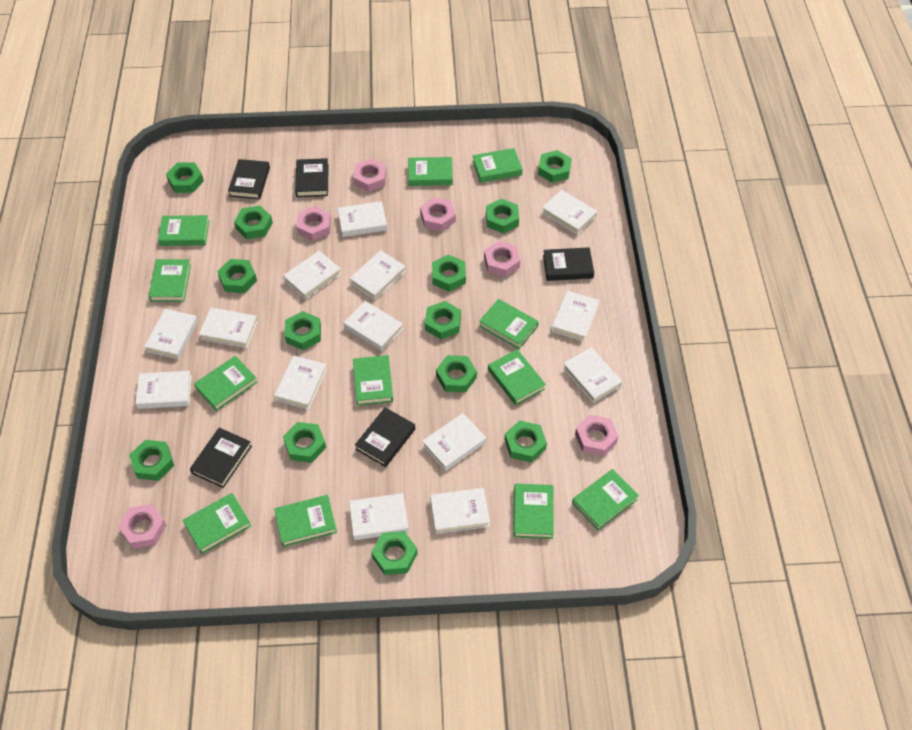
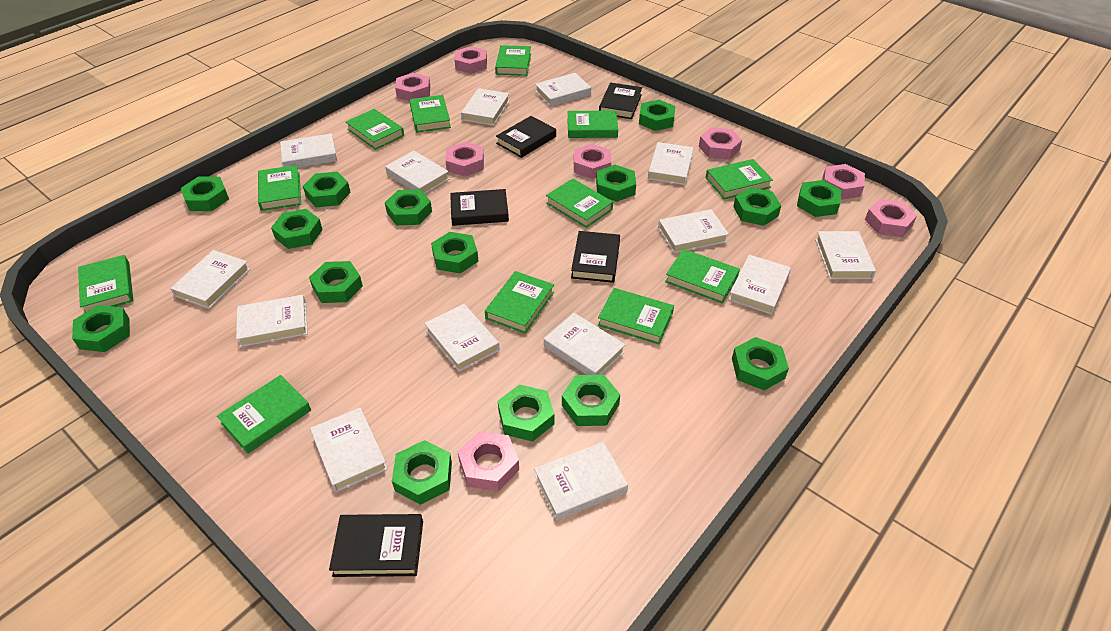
green nut: 13 -> 15
pink nut: 6 -> 8

